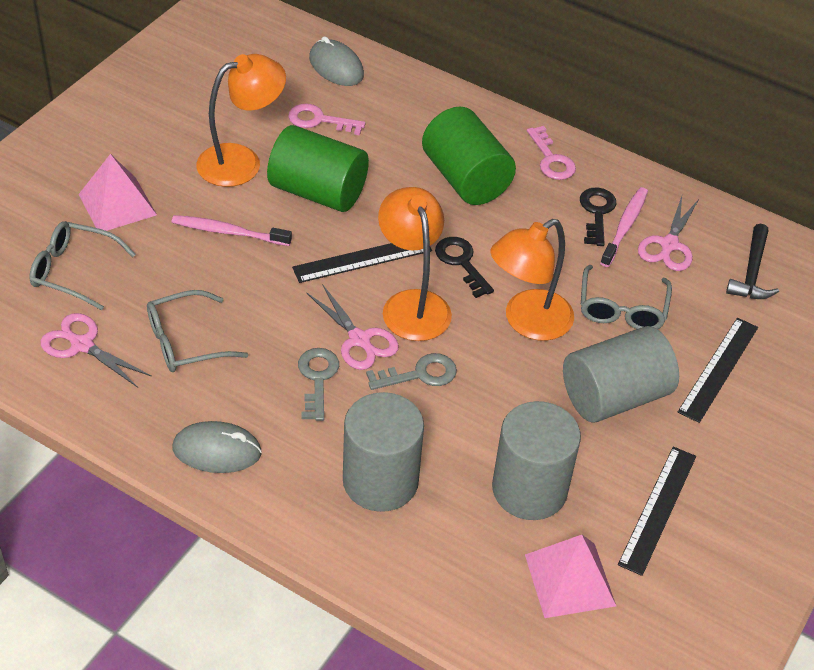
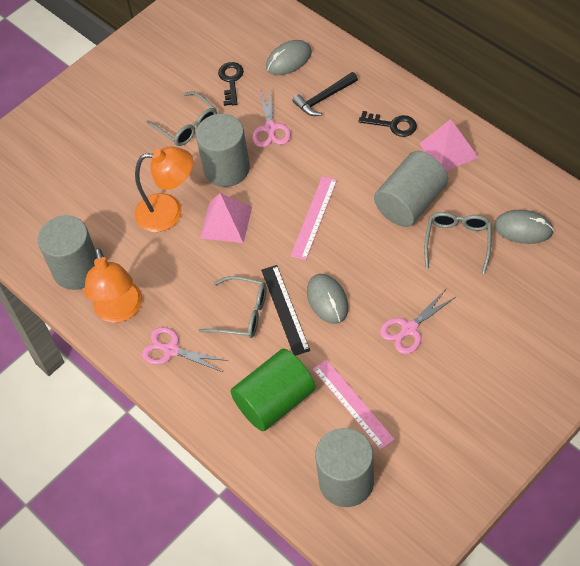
black ruler: 3 -> 1
green cylinder: 2 -> 1
grey cylinder: 3 -> 4
grey key: 2 -> 0
grey mouse: 2 -> 3
orange lamp: 3 -> 2
pink key: 2 -> 0
pink ruler: 0 -> 2
pink toothbrush: 2 -> 0

